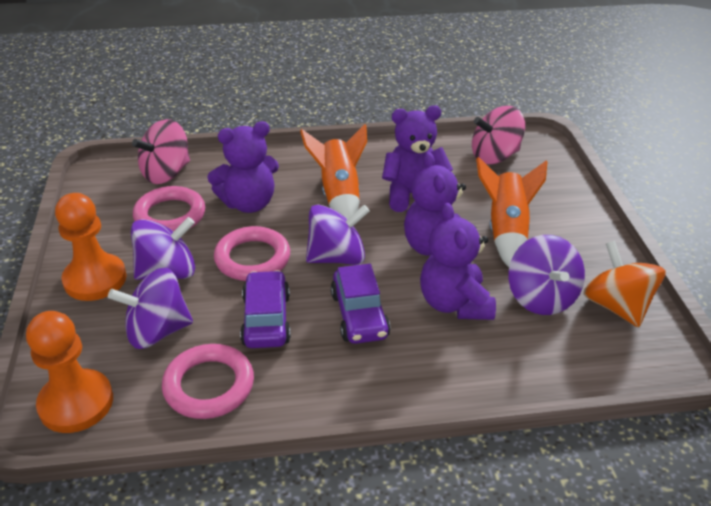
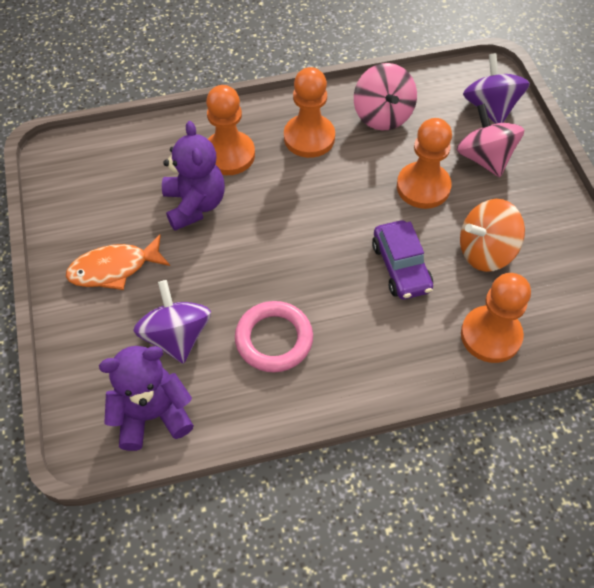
orange fish: 0 -> 1
orange pawn: 2 -> 4
orange rocket: 2 -> 0
pink ring: 3 -> 1
purple car: 2 -> 1
purple spinning top: 4 -> 2
purple teddy bear: 4 -> 2

